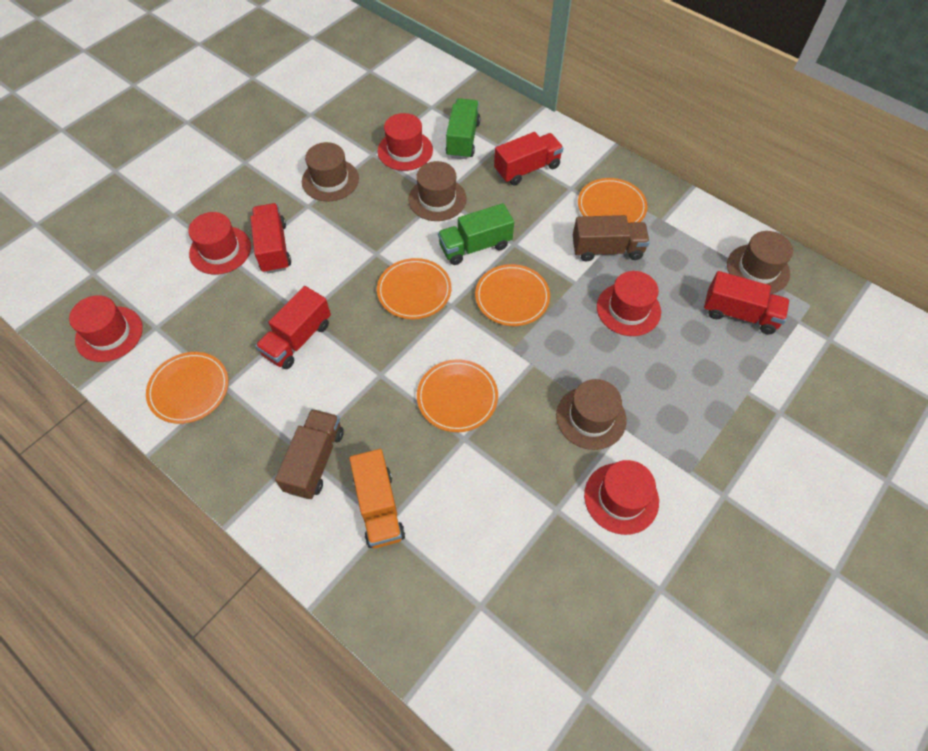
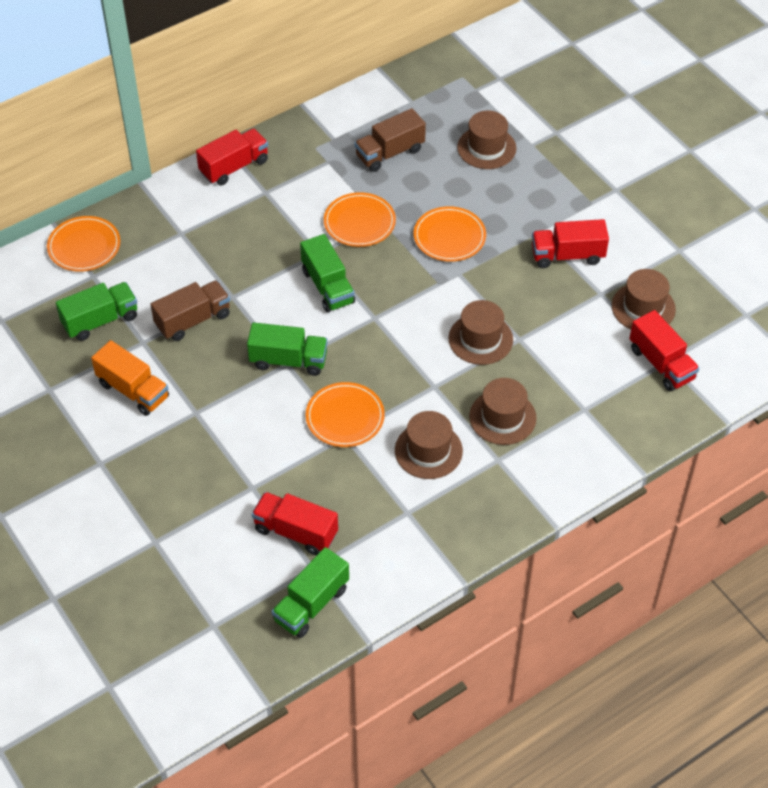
brown hat: 4 -> 5
green truck: 2 -> 4
orange plate: 5 -> 4
red hat: 5 -> 0

